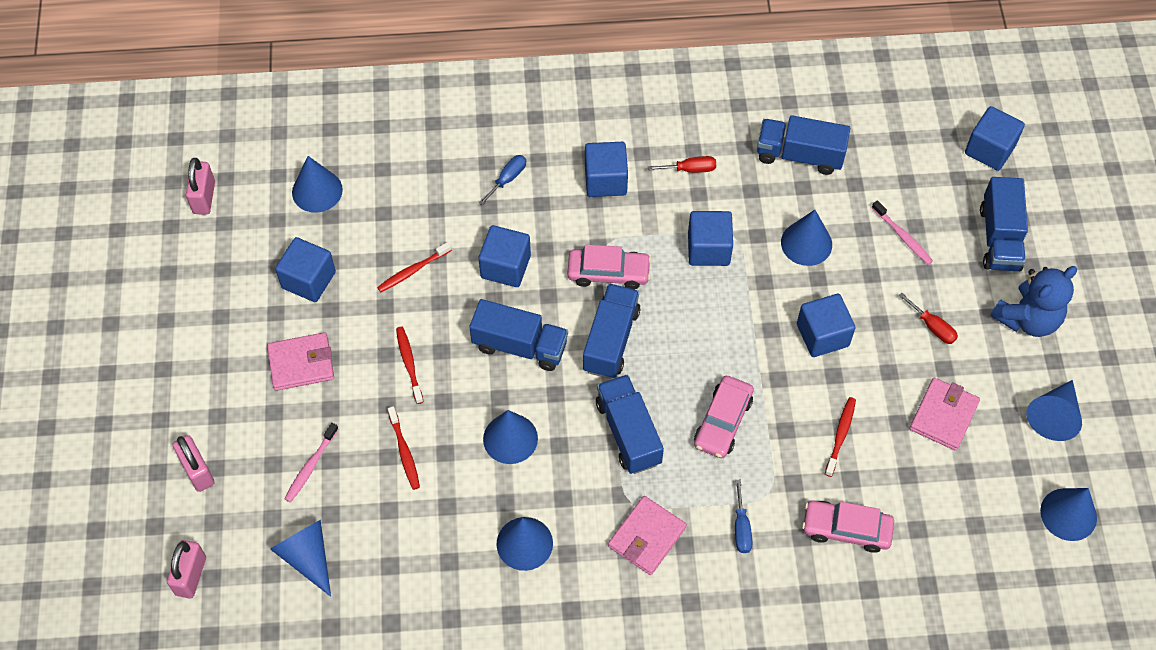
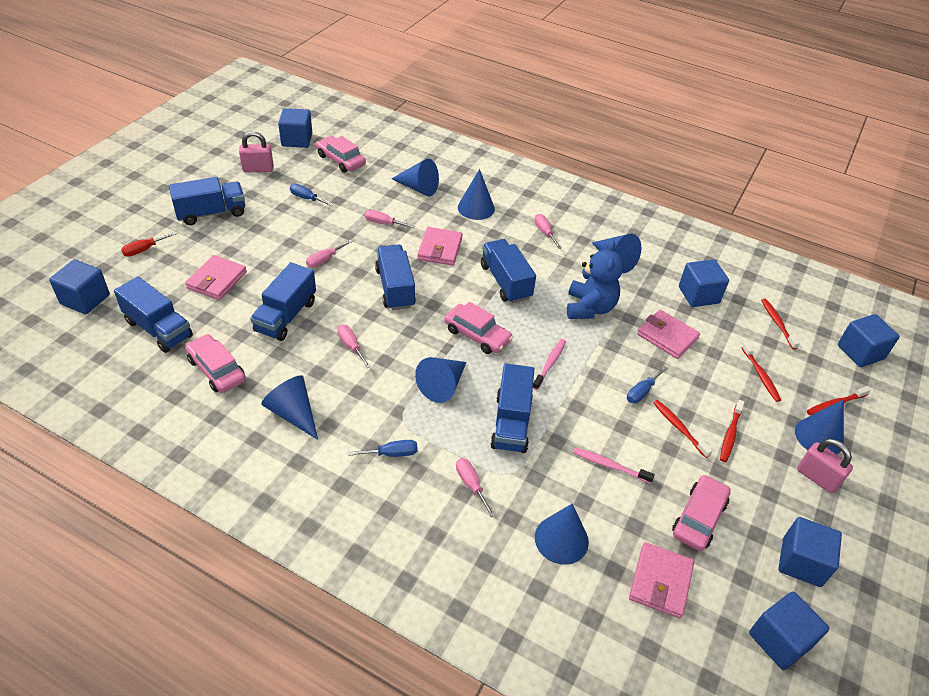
blue screwdriver: 2 -> 3
blue truck: 5 -> 6
pink car: 3 -> 4
pink padlock: 3 -> 2
pink screwdriver: 0 -> 5
pink wallet: 3 -> 4
red screwdriver: 2 -> 1
red toothbrush: 4 -> 5

